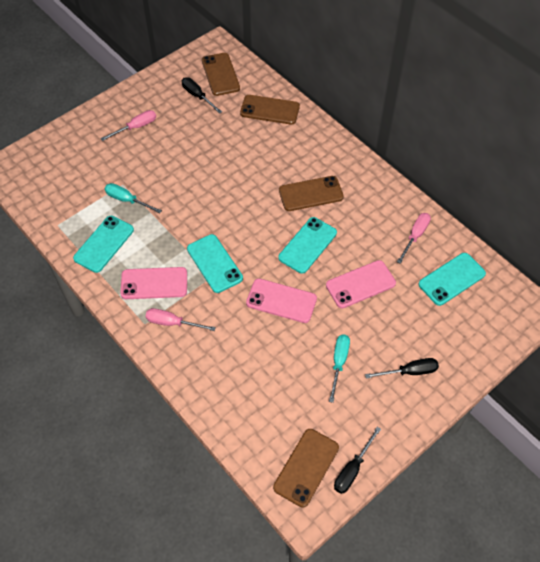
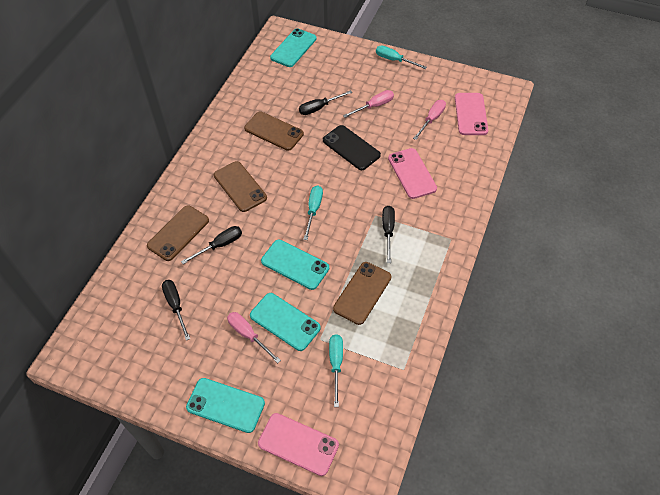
black phone: 0 -> 1
black screwdriver: 3 -> 4
turquoise screwdriver: 2 -> 3

